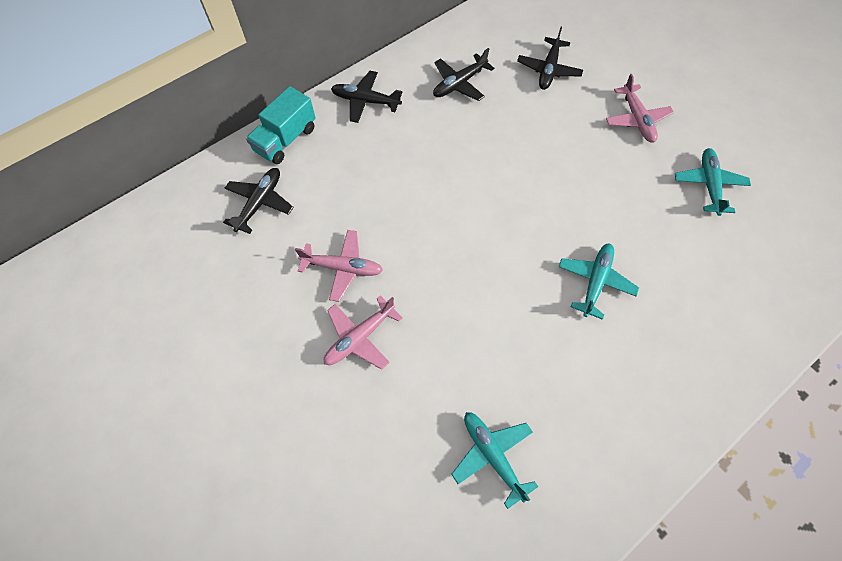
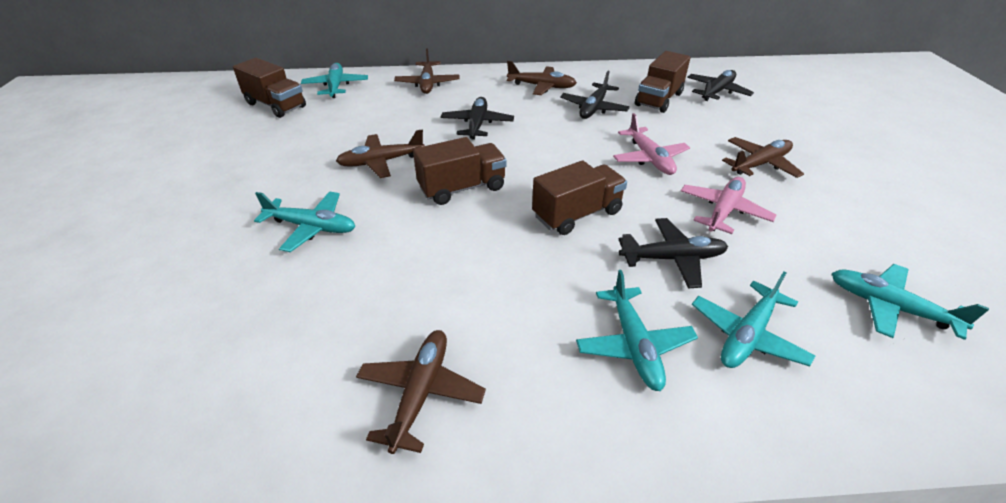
brown plane: 0 -> 5
brown truck: 0 -> 4
pink plane: 3 -> 2
turquoise plane: 3 -> 5
turquoise truck: 1 -> 0

